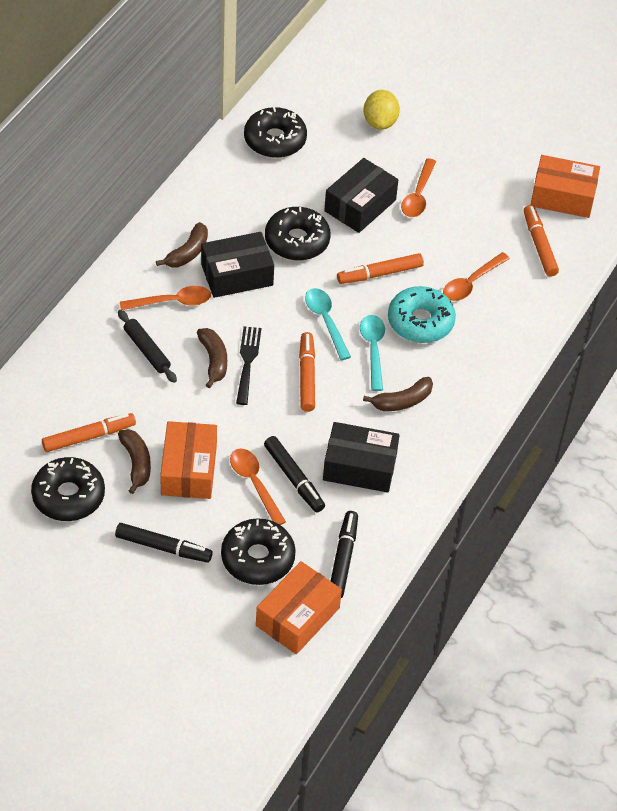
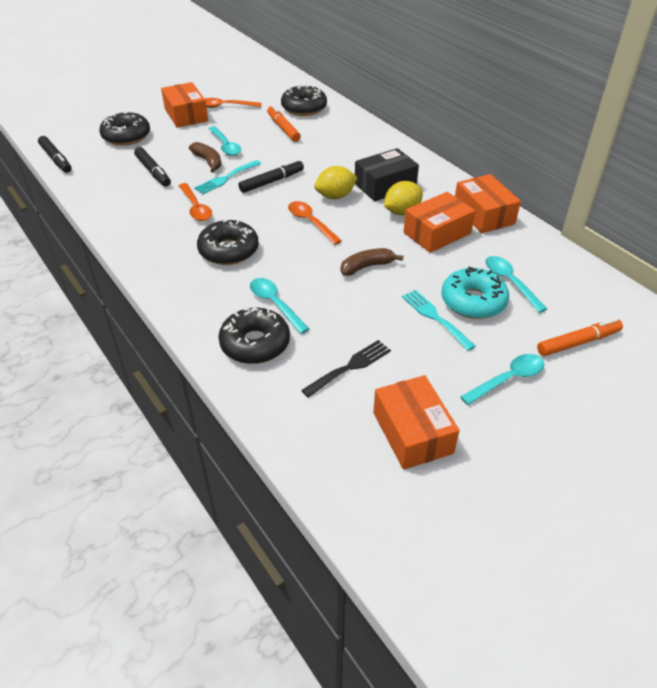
black box: 3 -> 1
black rolling pin: 1 -> 0
brown banana: 4 -> 2
orange box: 3 -> 4
orange marker: 4 -> 2
orange spoon: 4 -> 3
turquoise fork: 0 -> 2
turquoise spoon: 2 -> 4
yellow lemon: 1 -> 2

